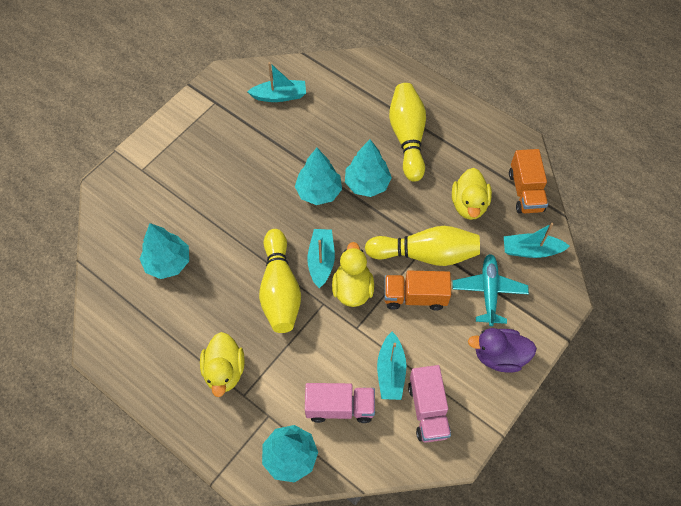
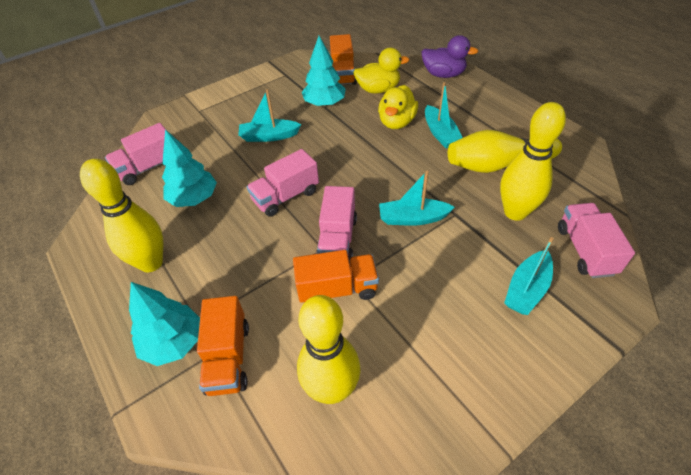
orange truck: 2 -> 3
pink truck: 2 -> 4
turquoise plane: 1 -> 0
turquoise tree: 4 -> 3
yellow bowling pin: 3 -> 4
yellow duck: 3 -> 2

